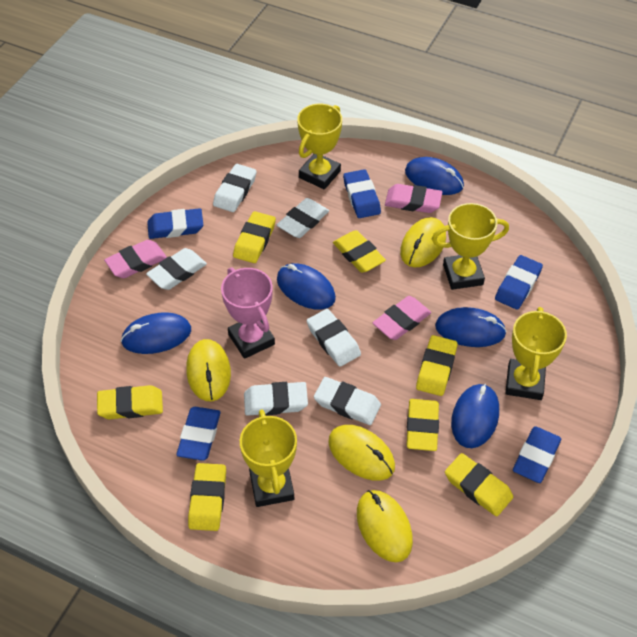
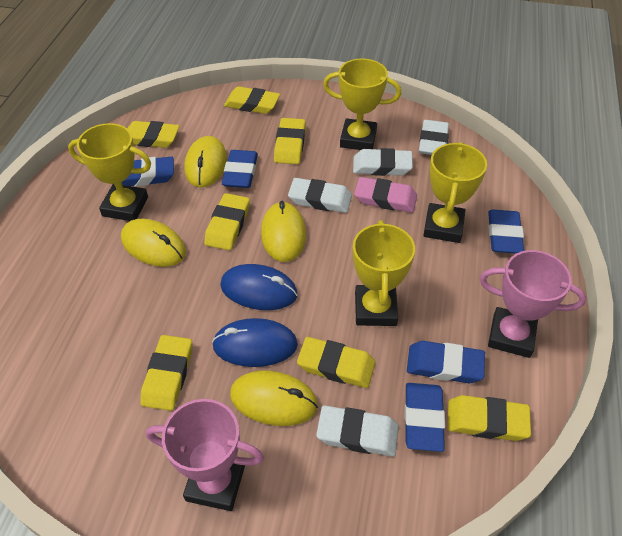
blue mouse: 5 -> 2
pink eraser: 3 -> 1
pink trophy: 1 -> 2
white eraser: 6 -> 4

